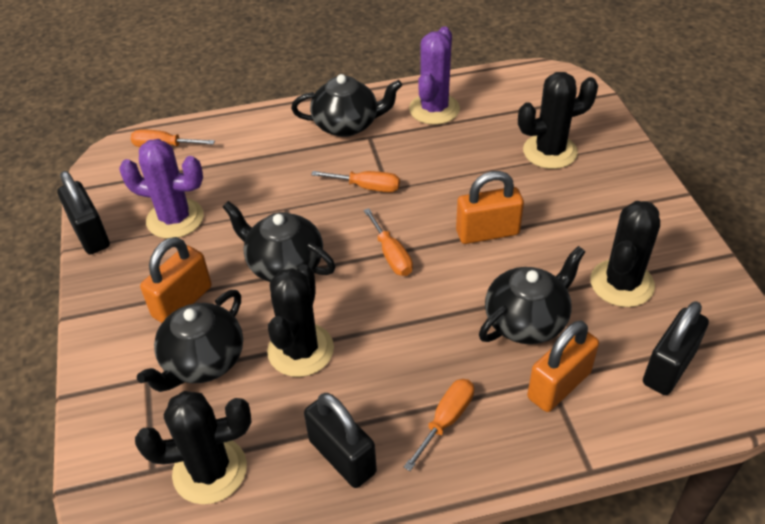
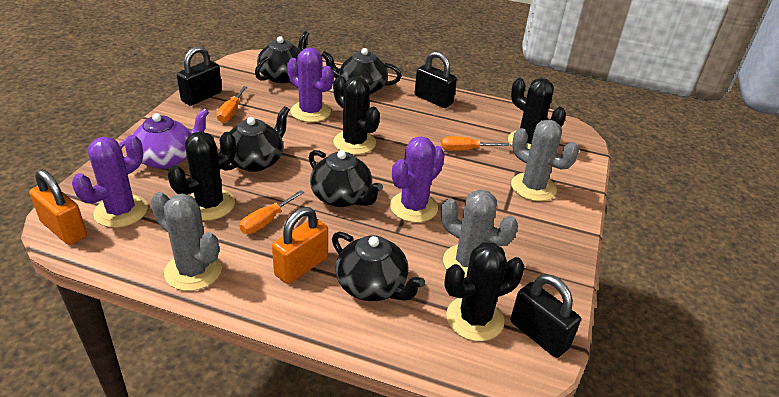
black teapot: 4 -> 5
grey cactus: 0 -> 3
orange padlock: 3 -> 2
orange screwdriver: 4 -> 3
purple cactus: 2 -> 3
purple teapot: 0 -> 1

